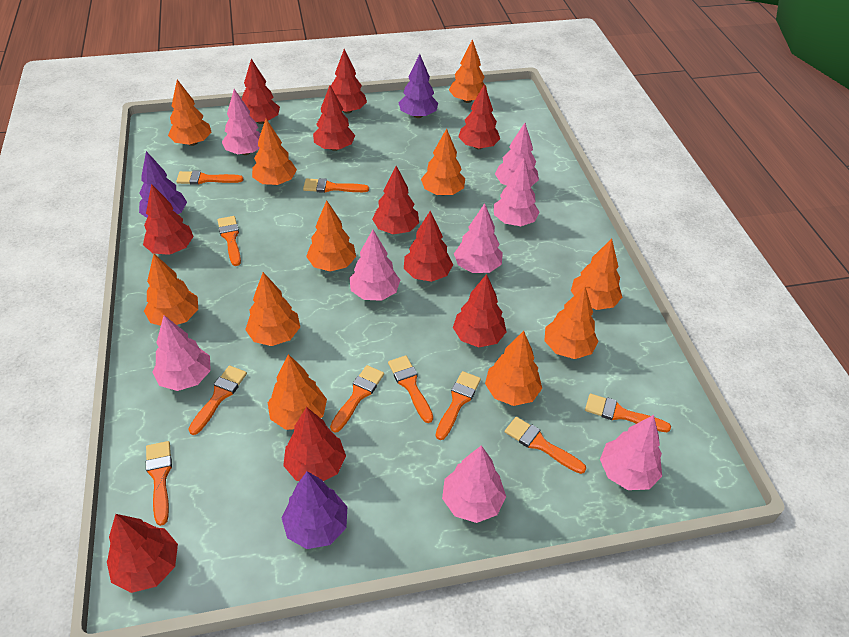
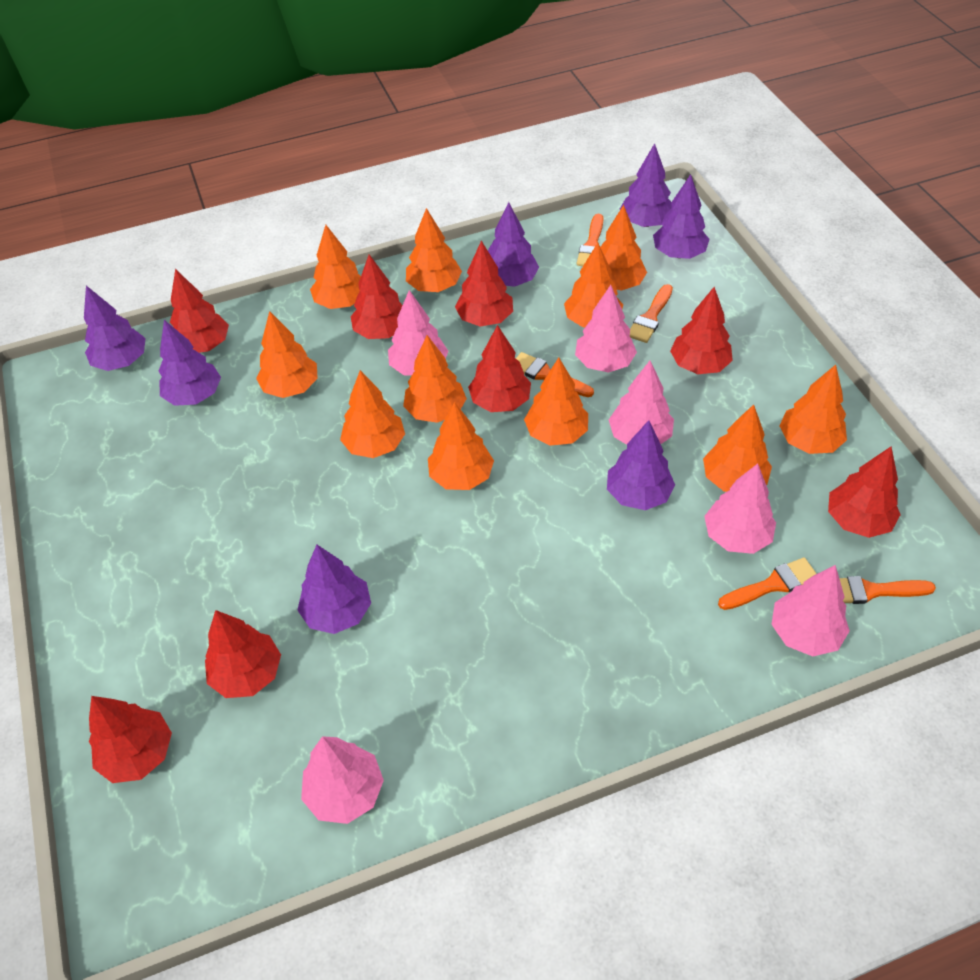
orange brush: 10 -> 5
pink tree: 8 -> 6
purple tree: 3 -> 7
red tree: 10 -> 8

